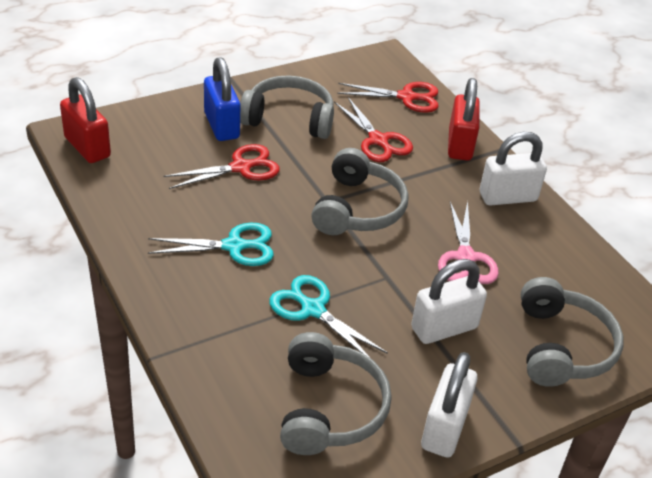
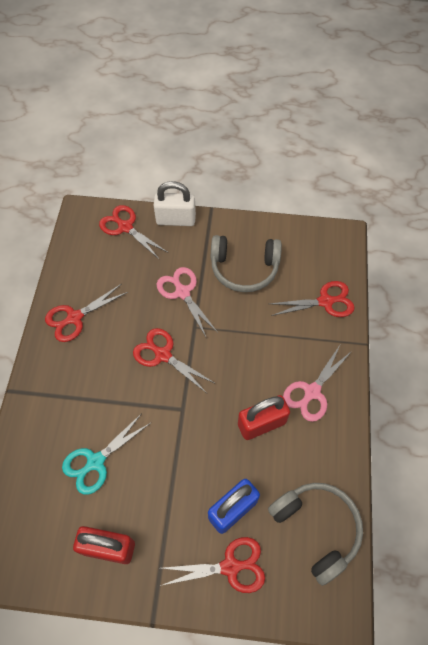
grey headphones: 4 -> 2
pink scissors: 1 -> 2
red scissors: 3 -> 5
turquoise scissors: 2 -> 1
white padlock: 3 -> 1

